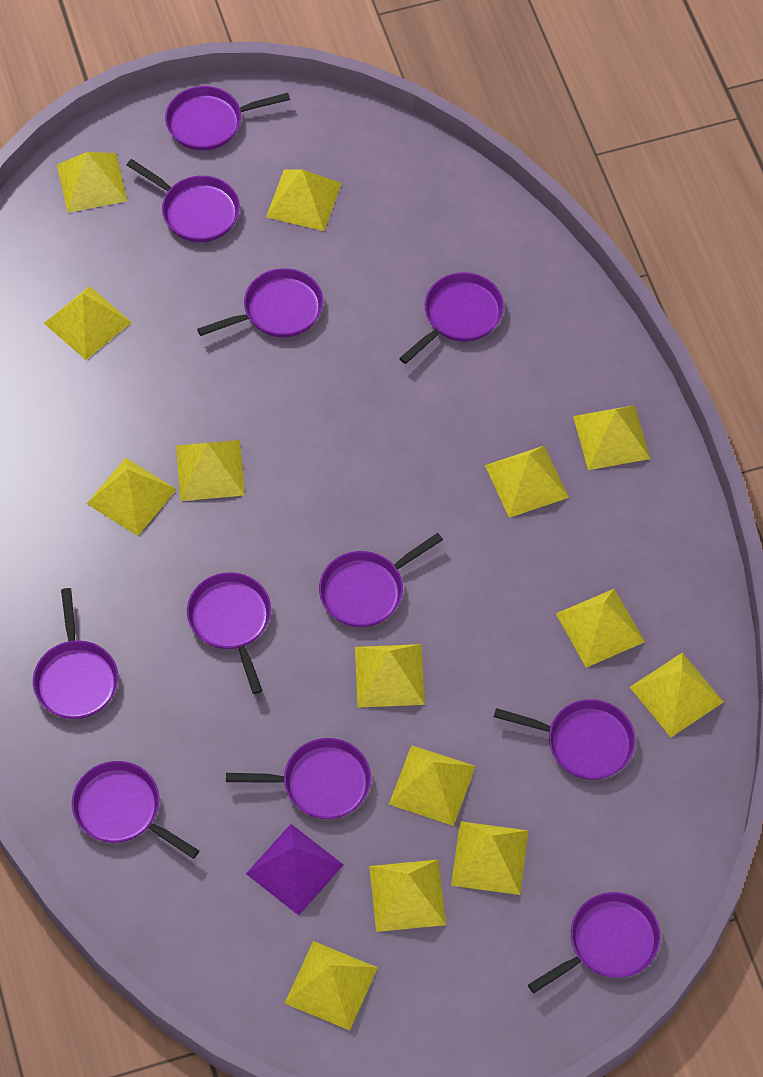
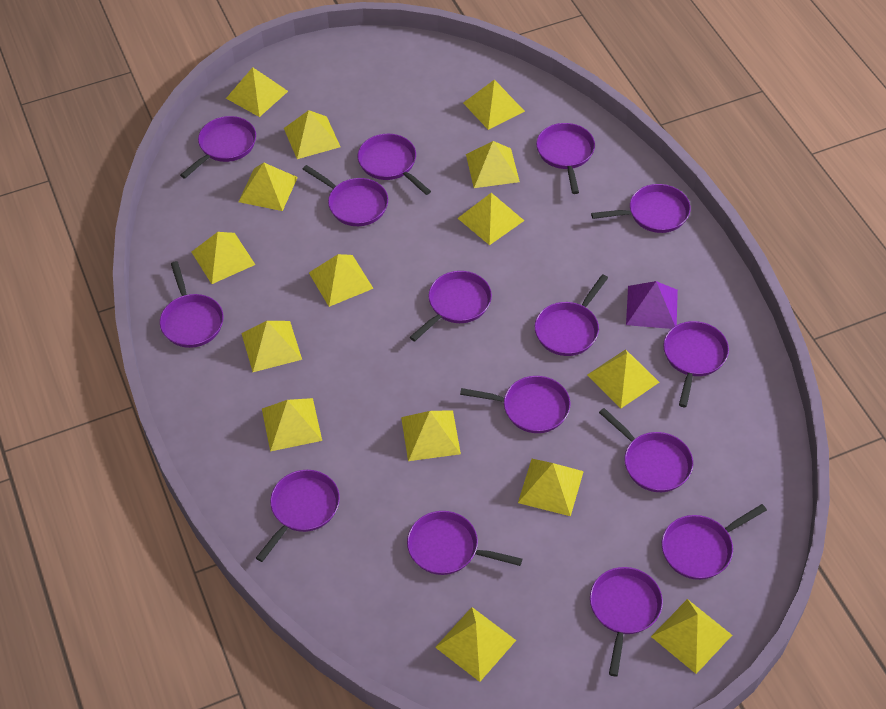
purple pan: 11 -> 15
yellow pyramid: 14 -> 15

